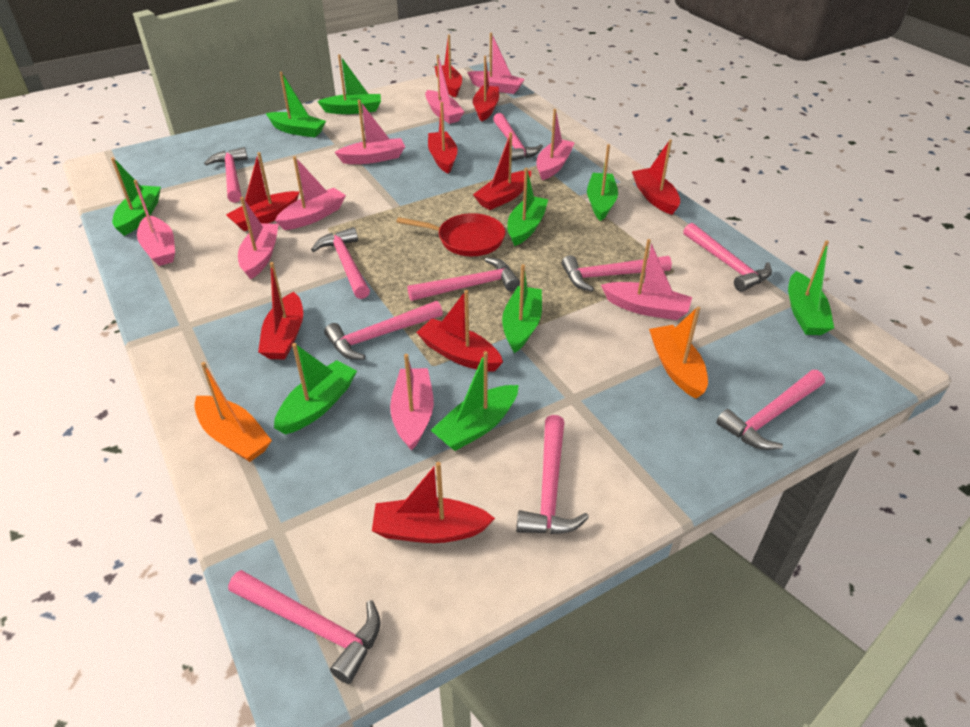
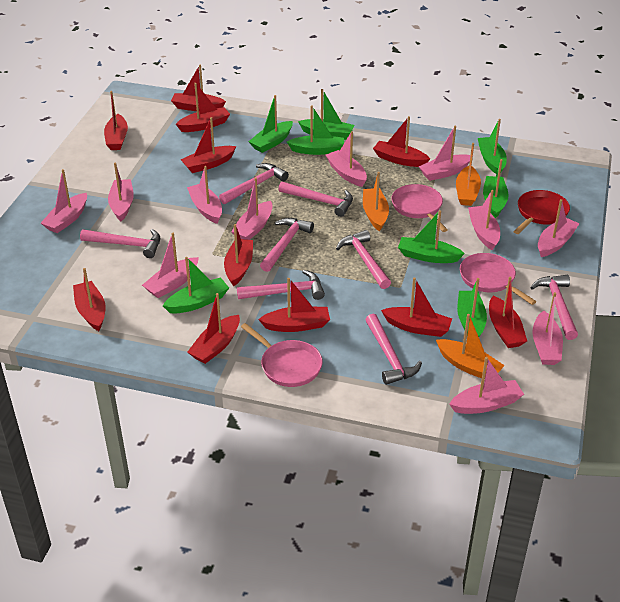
green boat: 9 -> 8
orange boat: 2 -> 3
pink boat: 9 -> 11
pink hammer: 10 -> 8
pink pan: 0 -> 3
red boat: 9 -> 11

